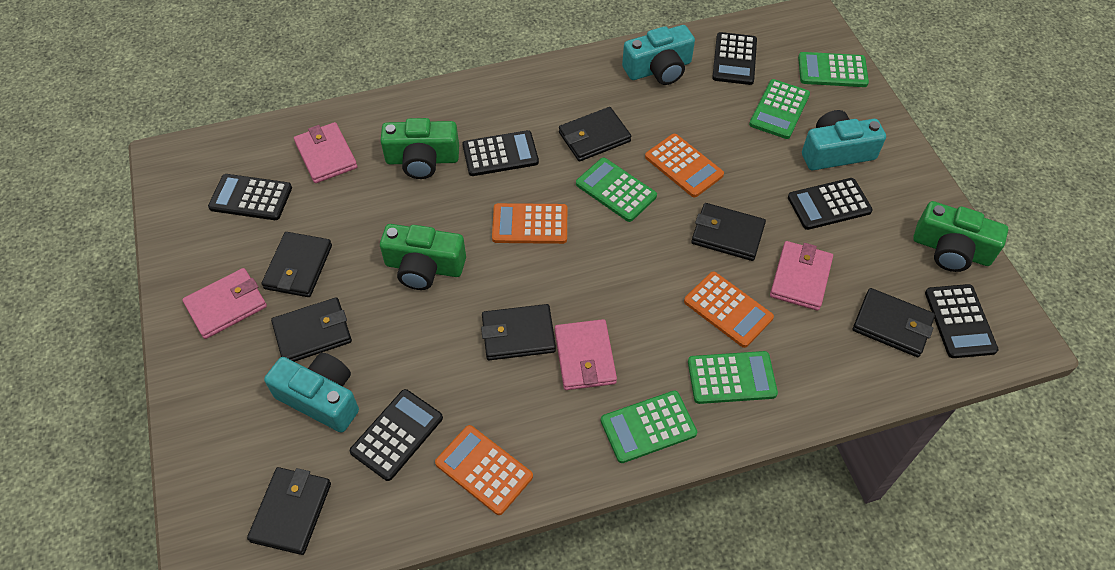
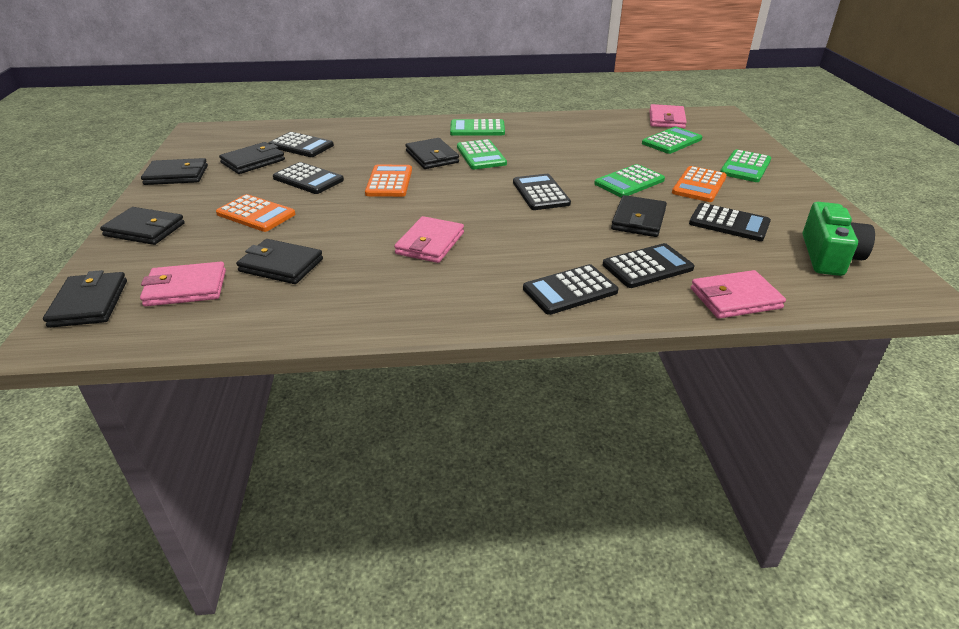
green camera: 3 -> 1
orange calculator: 4 -> 3
turquoise camera: 3 -> 0

